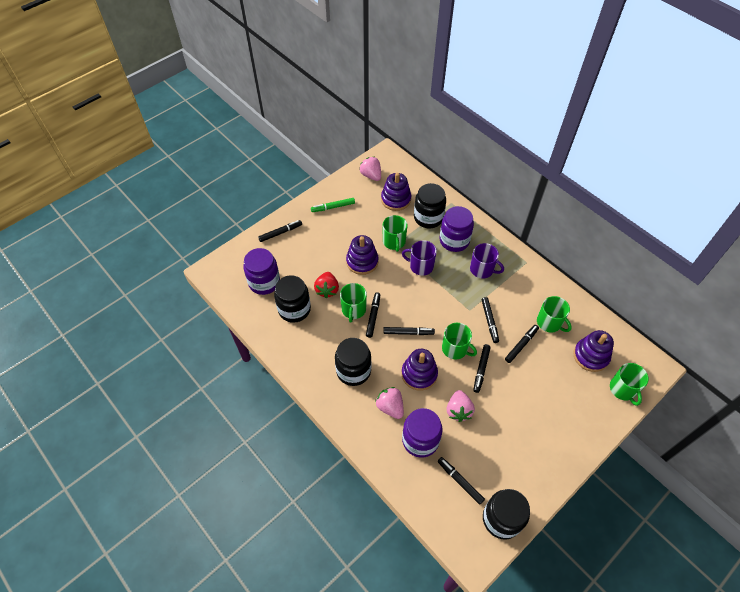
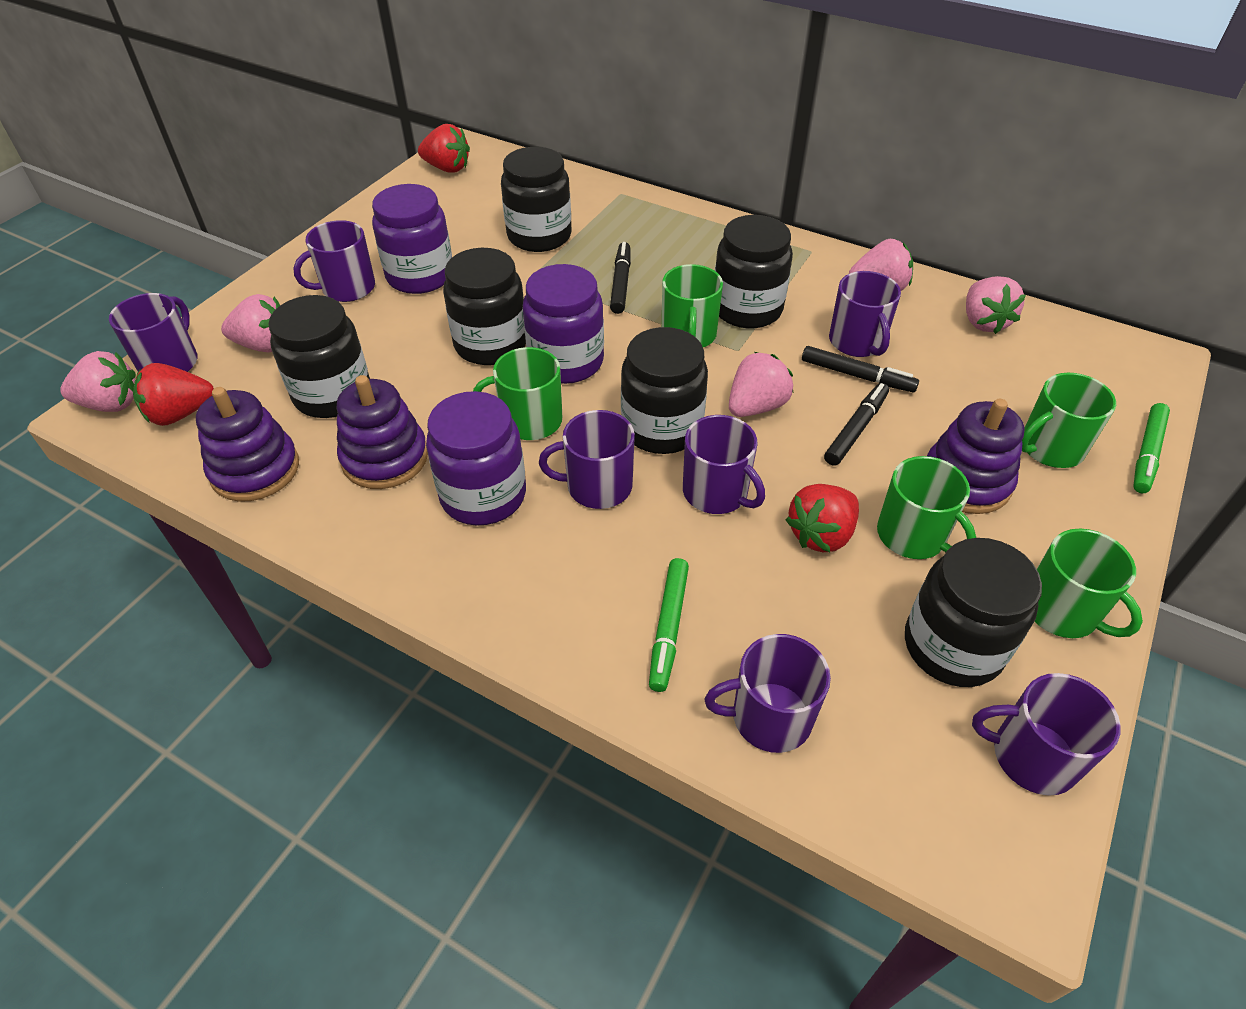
black jar: 4 -> 6
black marker: 7 -> 3
green marker: 1 -> 2
pink strawberry: 3 -> 5
purple mug: 2 -> 7
purple stacking toy: 4 -> 3
red strawberry: 1 -> 3

